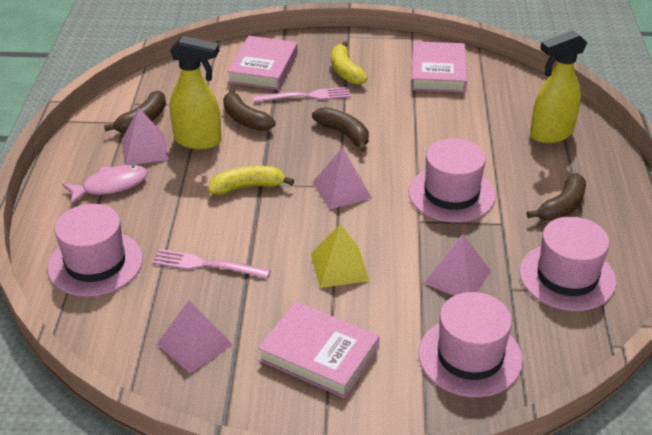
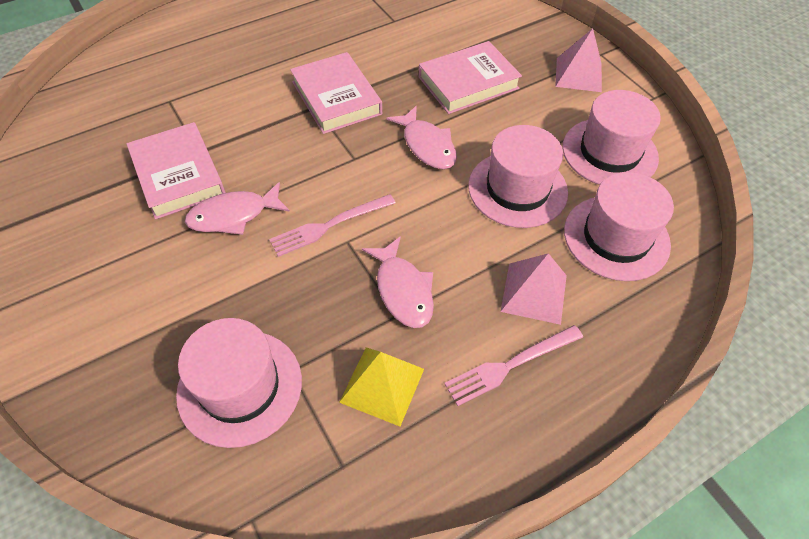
brown banana: 4 -> 0
pink fish: 1 -> 3
pink pyramid: 4 -> 2
yellow banana: 2 -> 0
yellow spray bottle: 2 -> 0

